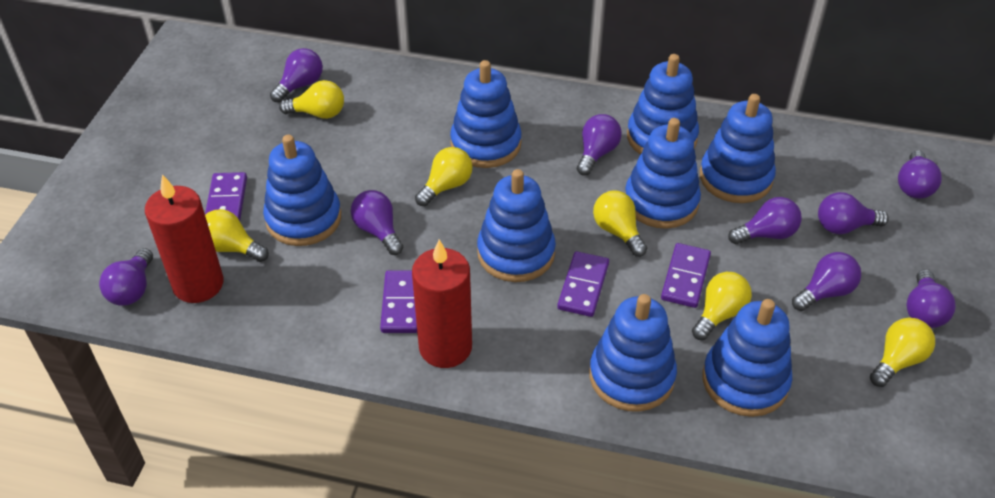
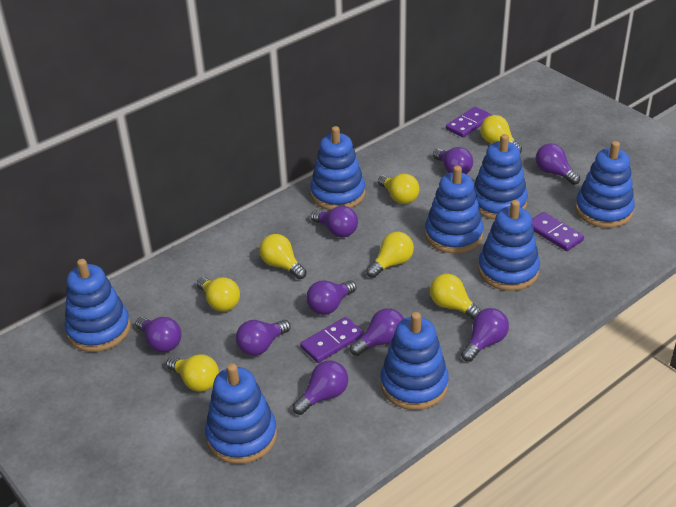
purple domino: 4 -> 3
red candle: 2 -> 0
yellow light bulb: 6 -> 7

